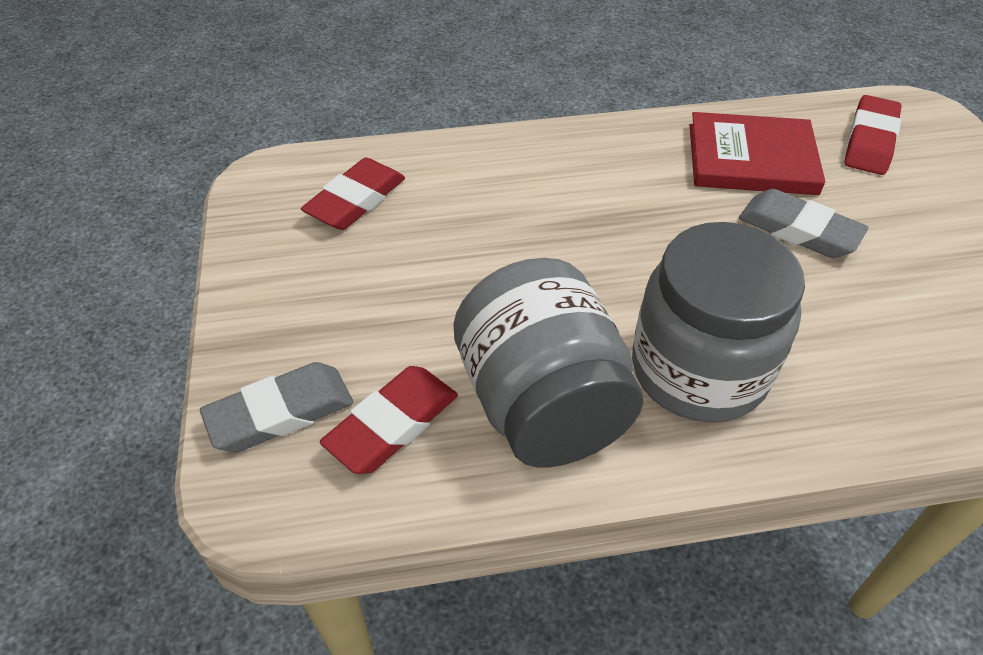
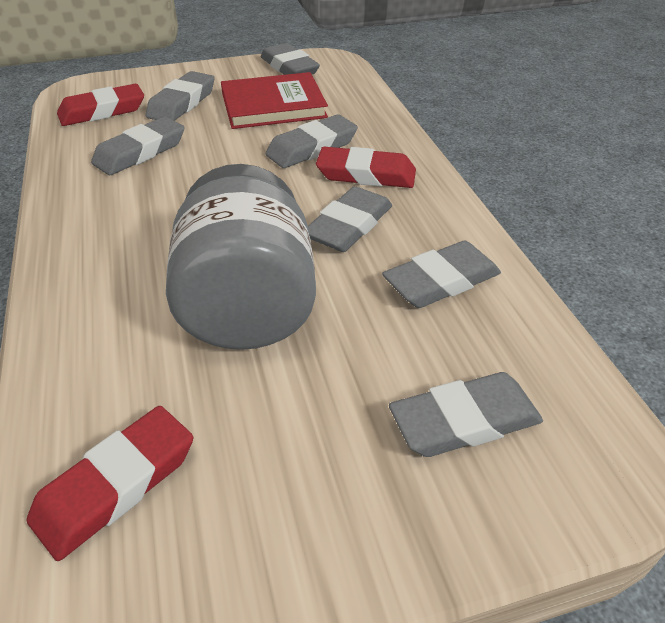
grey eraser: 2 -> 7
grey jar: 2 -> 1

